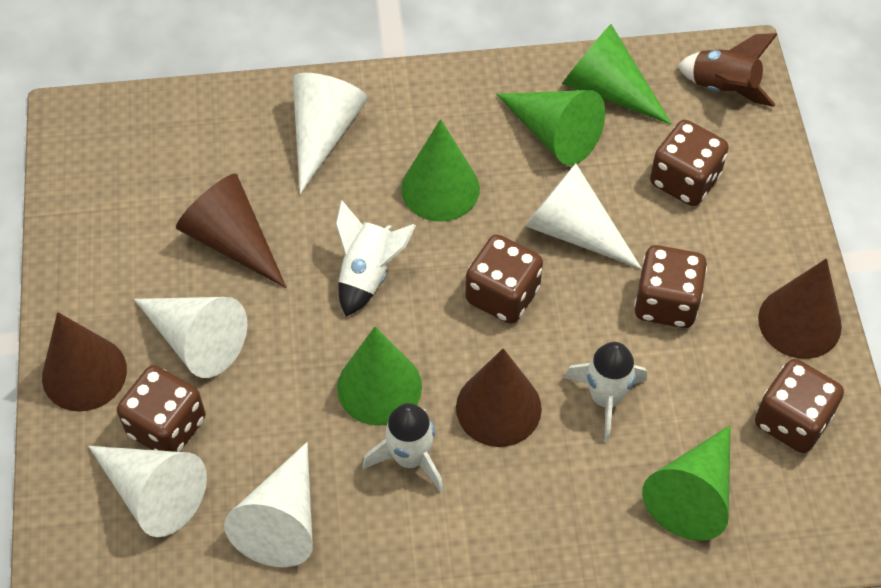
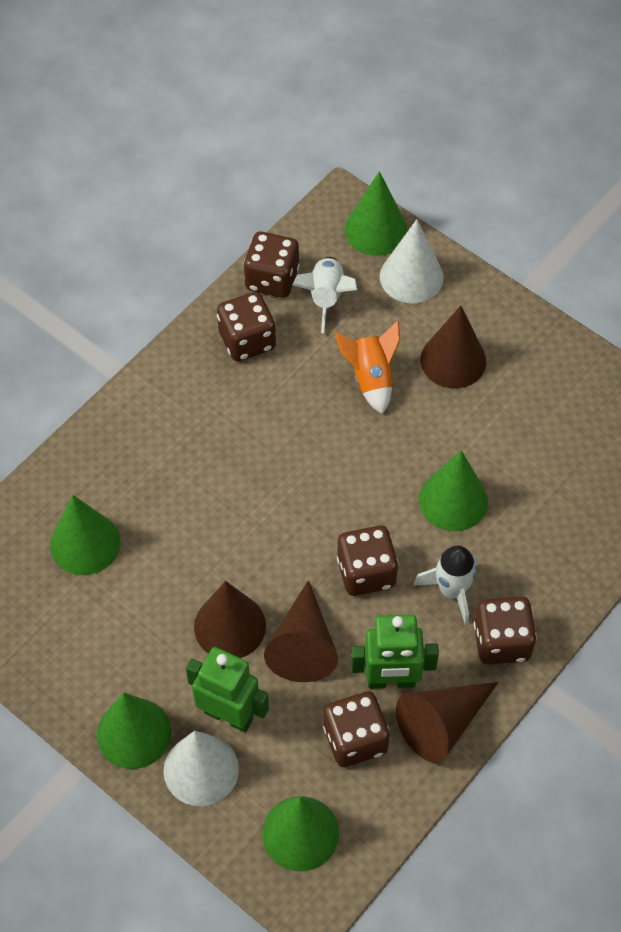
brown rocket: 1 -> 0
green robot: 0 -> 2
orange rocket: 0 -> 1
white cone: 5 -> 2
white rocket: 3 -> 2

